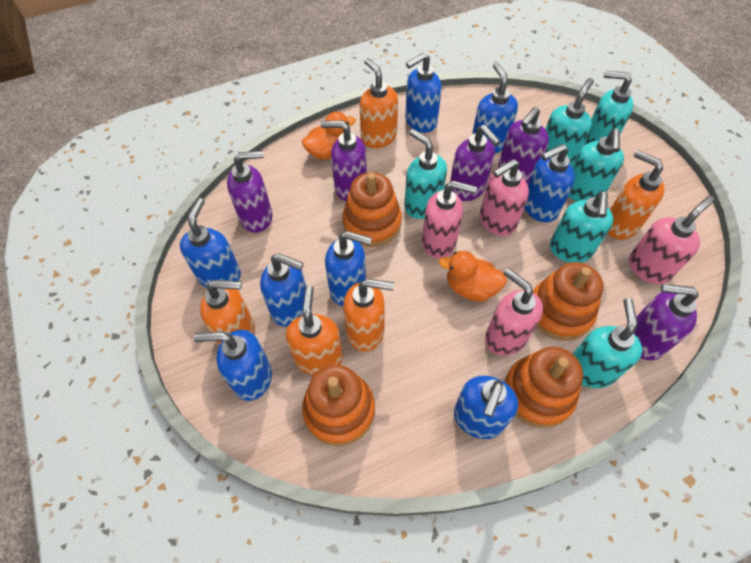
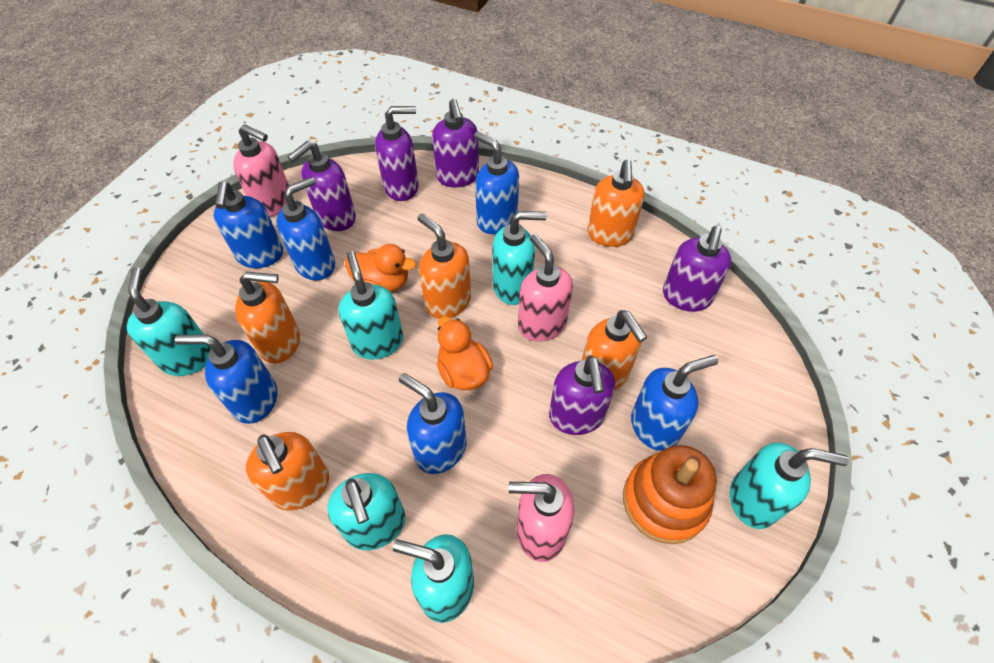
blue soap dispenser: 8 -> 6
orange stacking toy: 4 -> 1
pink soap dispenser: 4 -> 3

